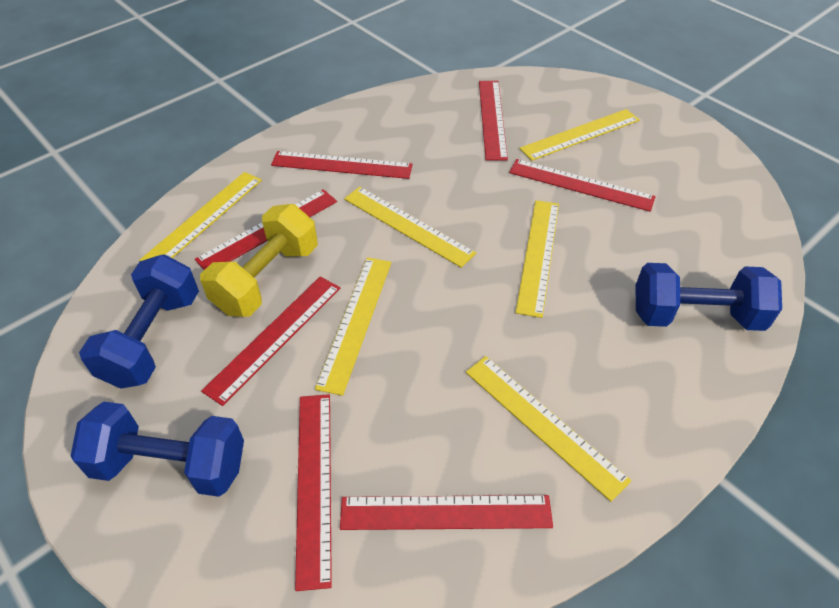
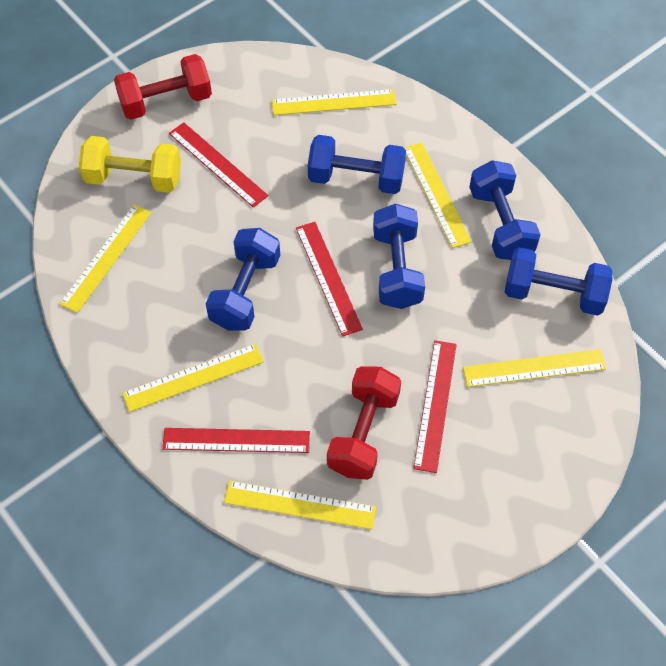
blue dumbbell: 3 -> 5
red dumbbell: 0 -> 2
red ruler: 7 -> 4

